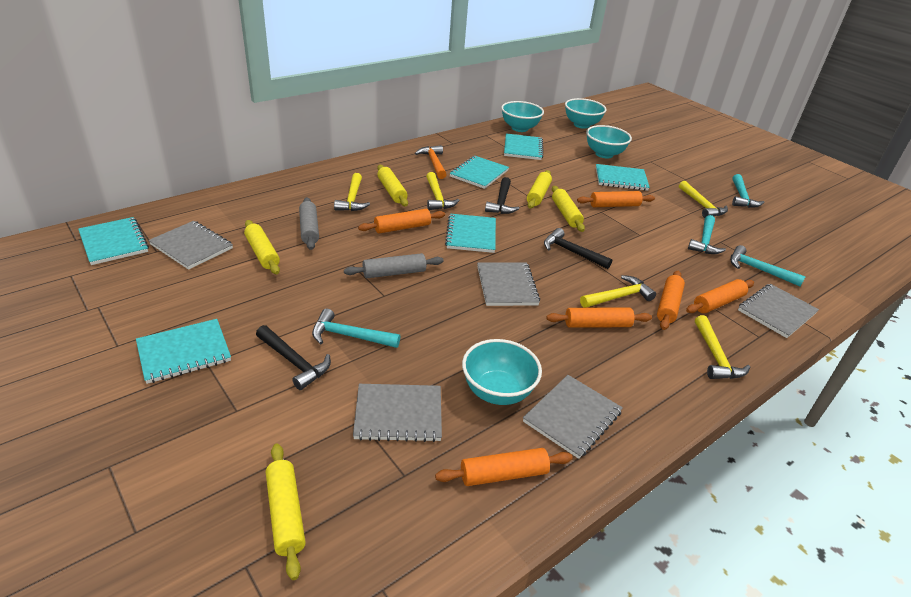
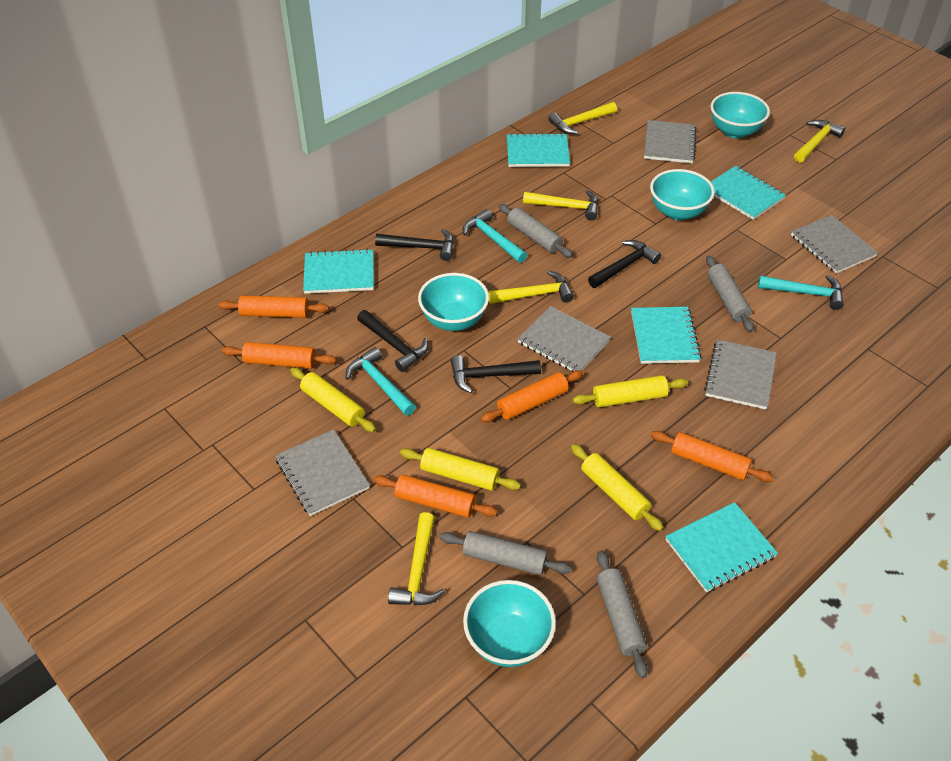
black hammer: 3 -> 4
grey rolling pin: 2 -> 4
orange hammer: 1 -> 0
orange rolling pin: 6 -> 5
turquoise hammer: 4 -> 3
turquoise notebook: 6 -> 5
yellow rolling pin: 5 -> 4

